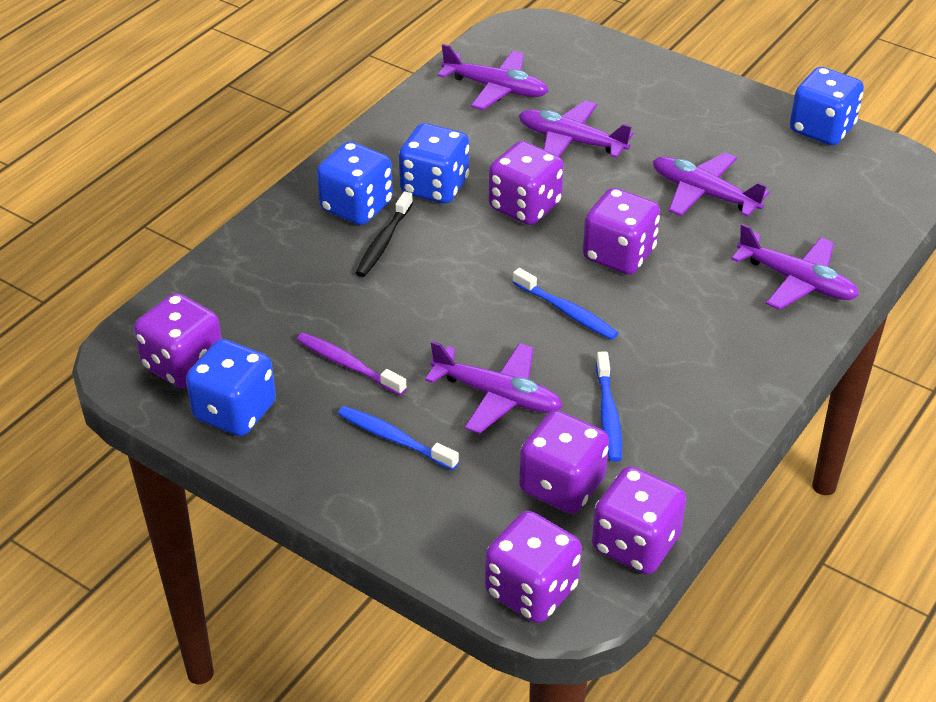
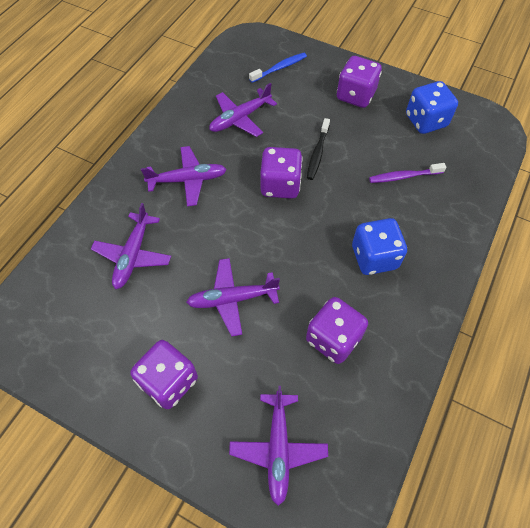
blue dice: 4 -> 2
blue toothbrush: 3 -> 1
purple dice: 6 -> 4

